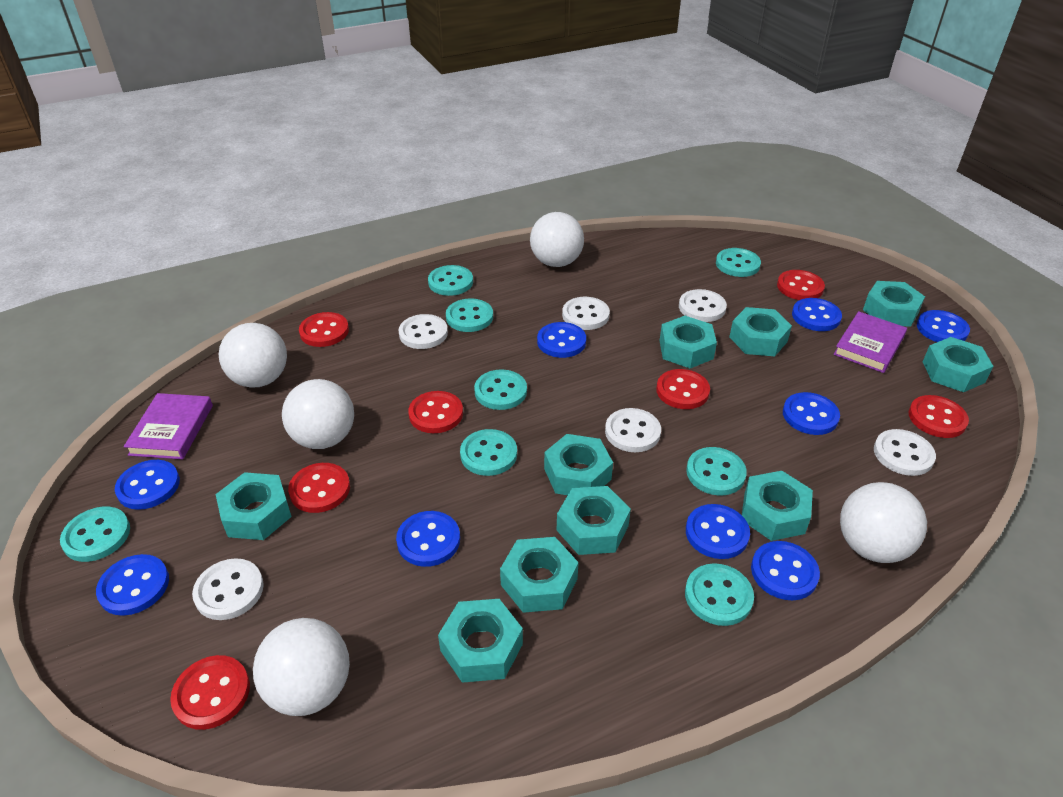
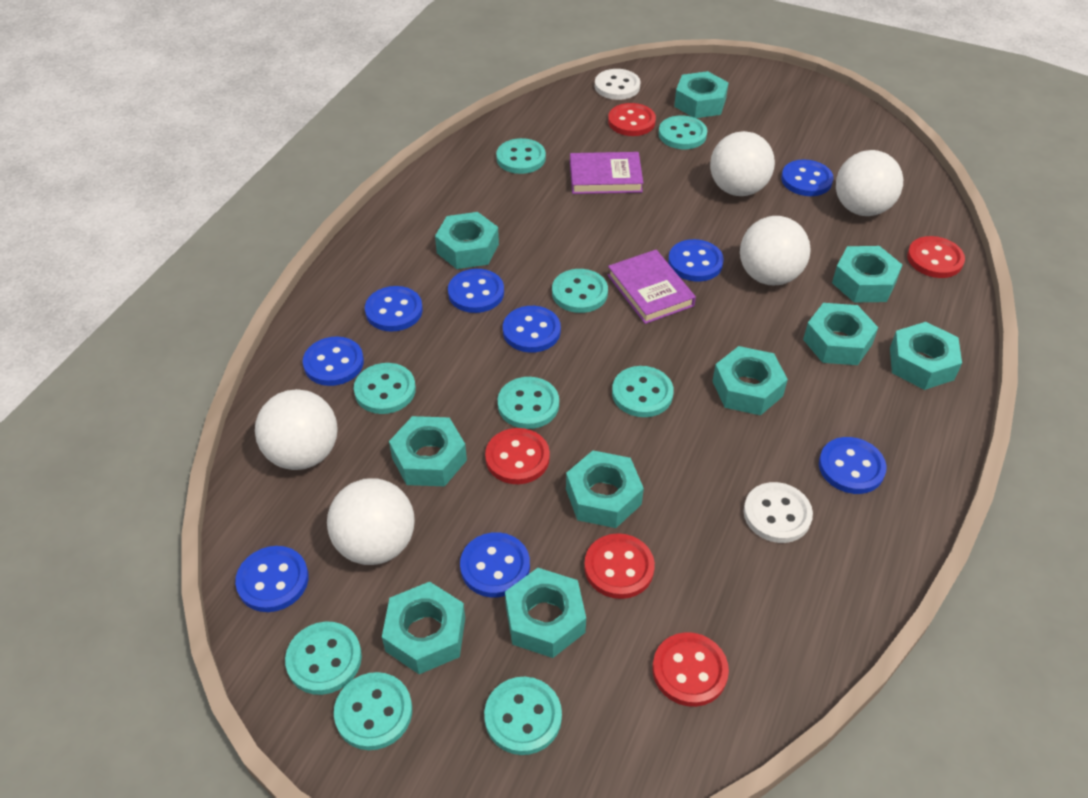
red button: 7 -> 5
turquoise button: 8 -> 9
white button: 6 -> 2

